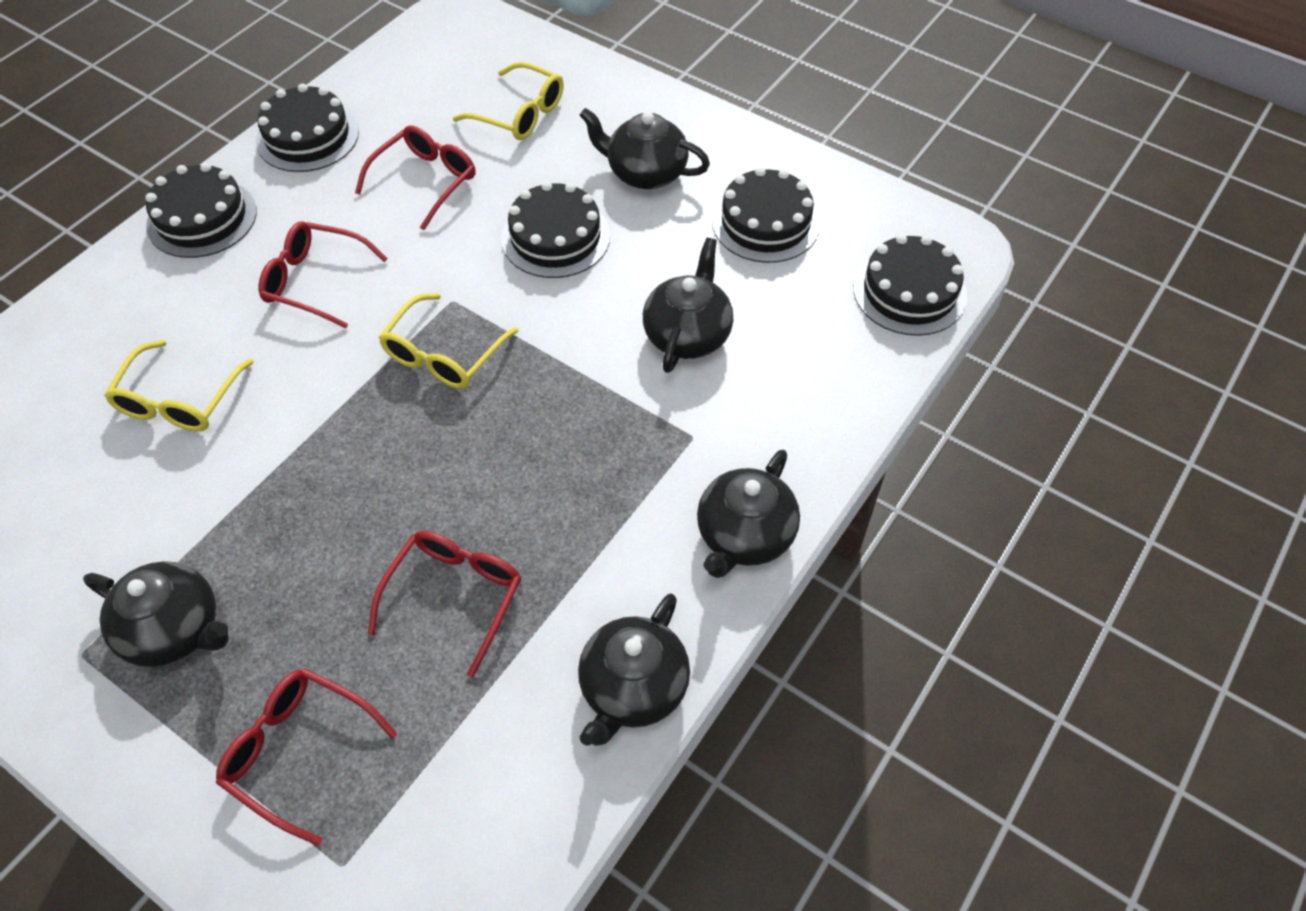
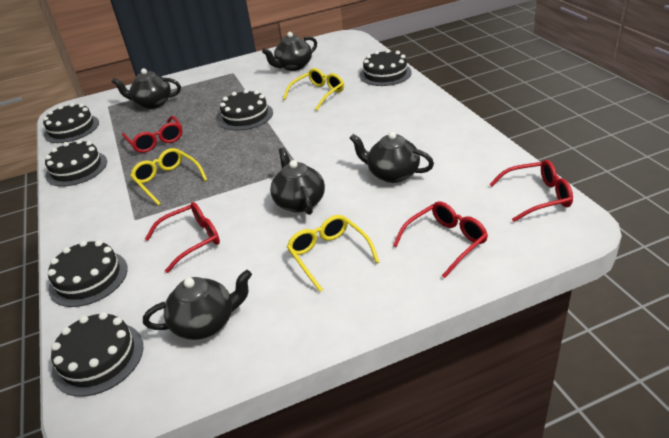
black cake: 5 -> 6

